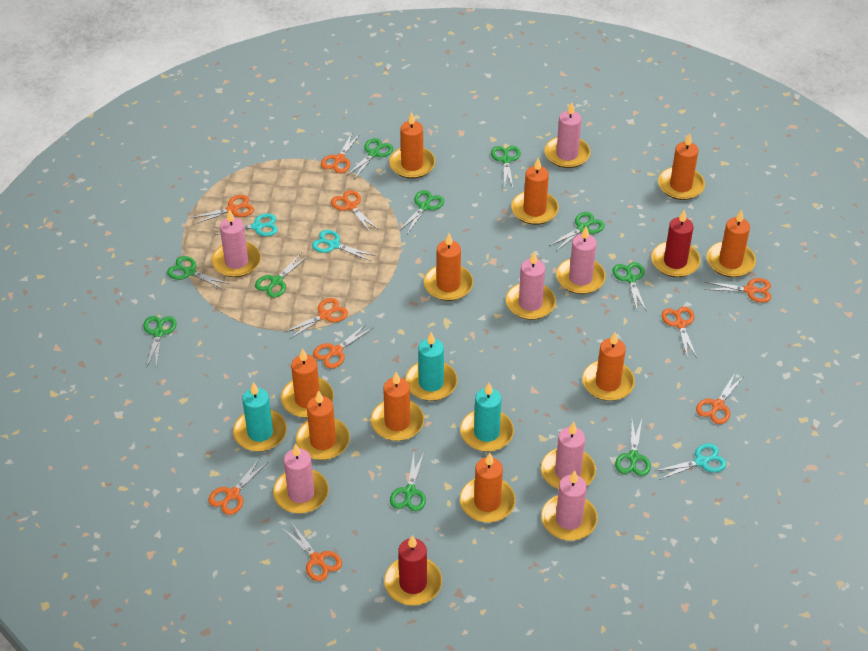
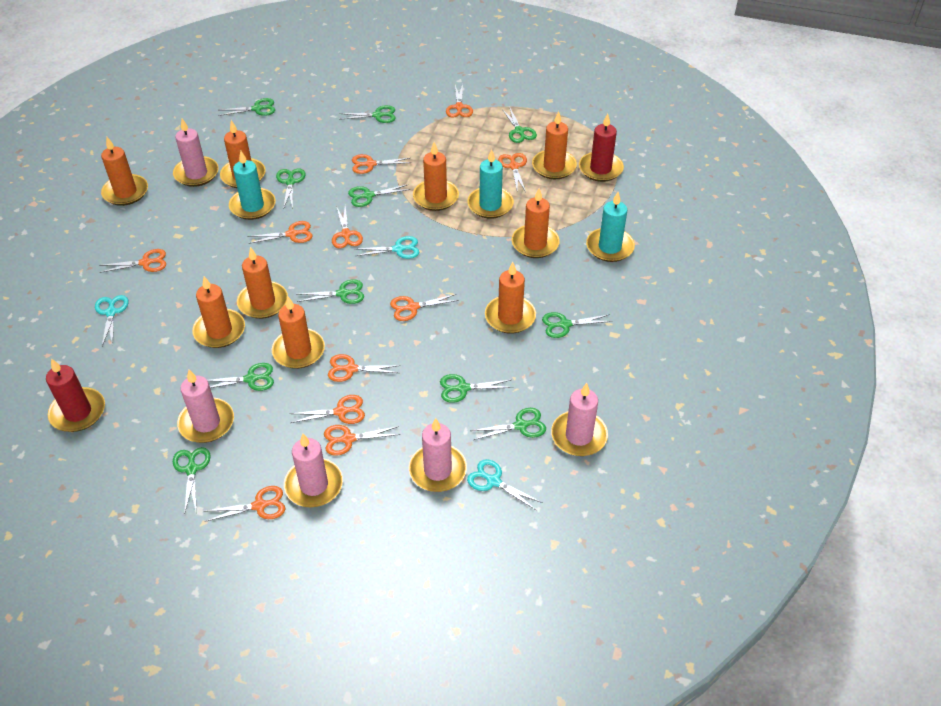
green scissors: 10 -> 11
orange candle: 10 -> 9
orange scissors: 10 -> 11
pink candle: 7 -> 5

